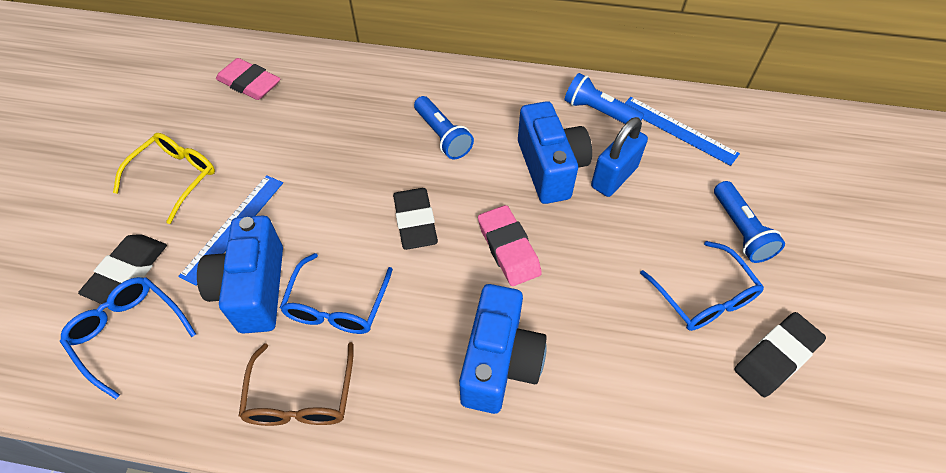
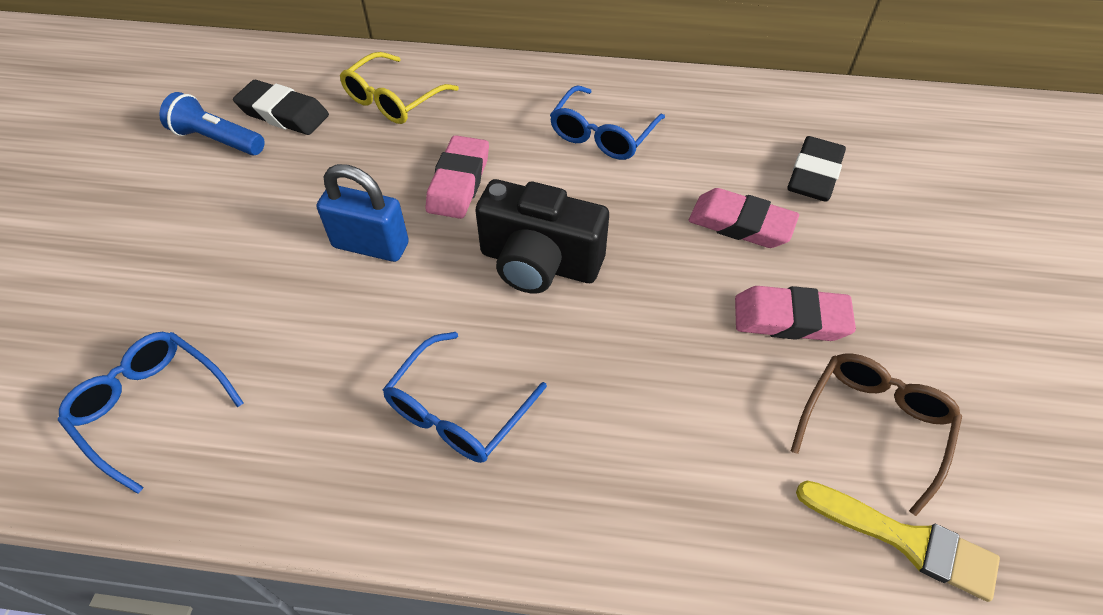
black camera: 0 -> 1
black eraser: 3 -> 2
blue camera: 3 -> 0
blue flashlight: 3 -> 1
blue ruler: 2 -> 0
pink eraser: 2 -> 3
yellow brush: 0 -> 1

